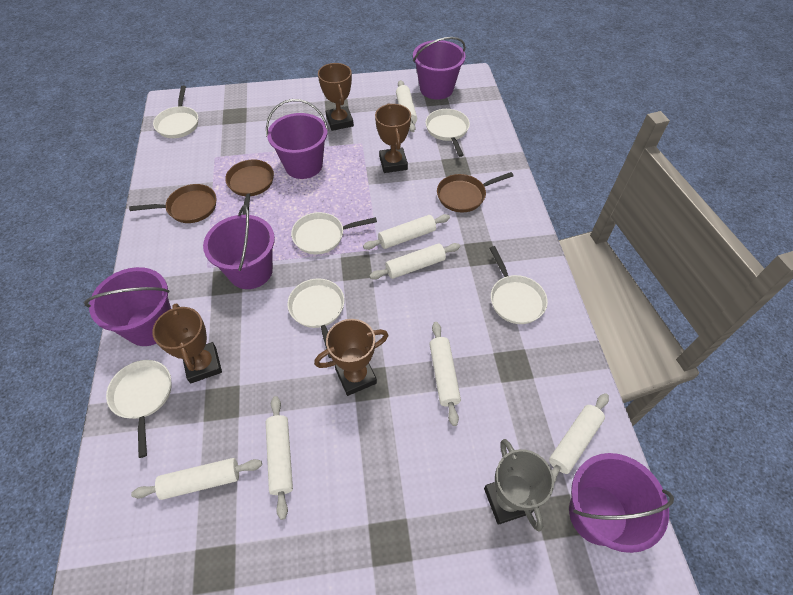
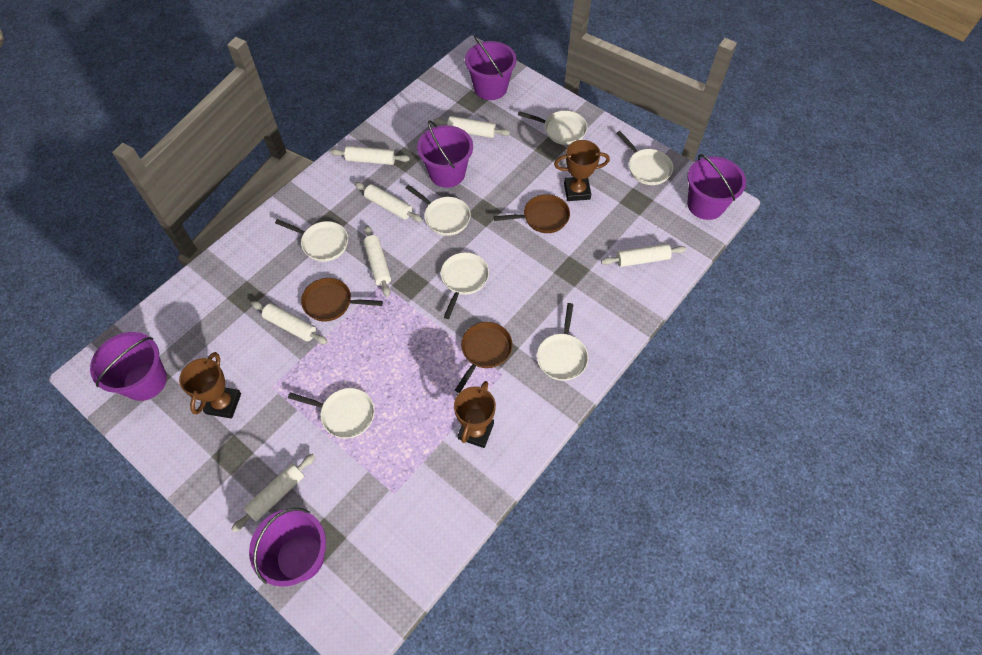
brown trophy: 4 -> 3
grey trophy: 1 -> 0
white pan: 6 -> 7

